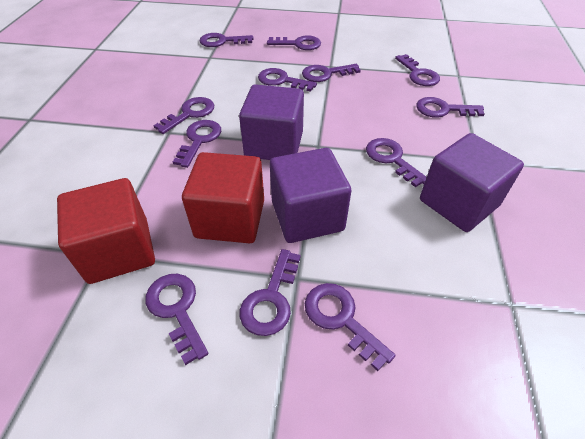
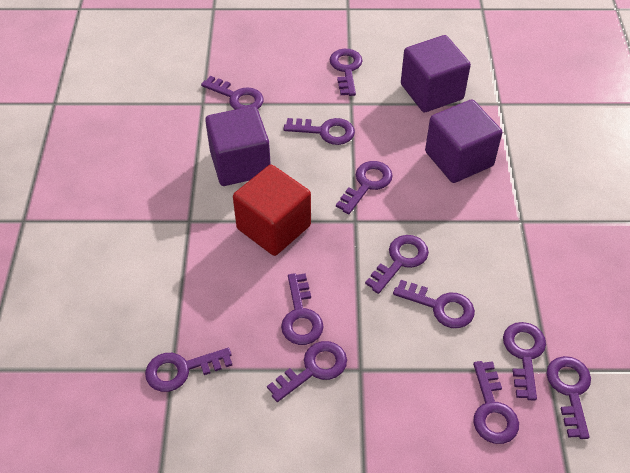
red cube: 2 -> 1

